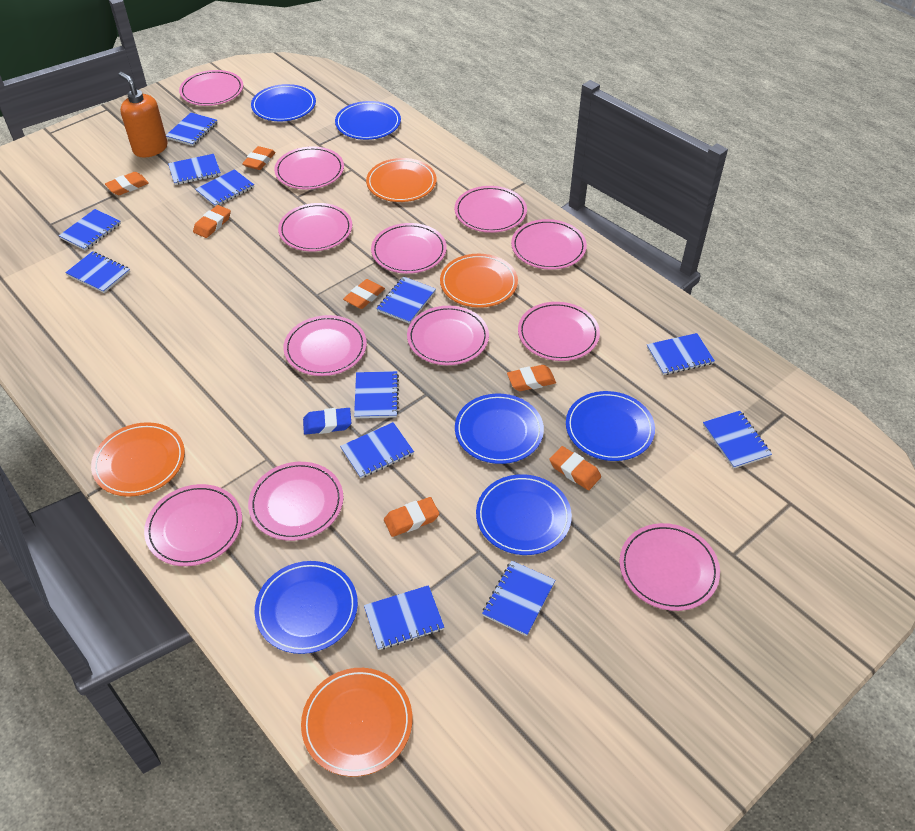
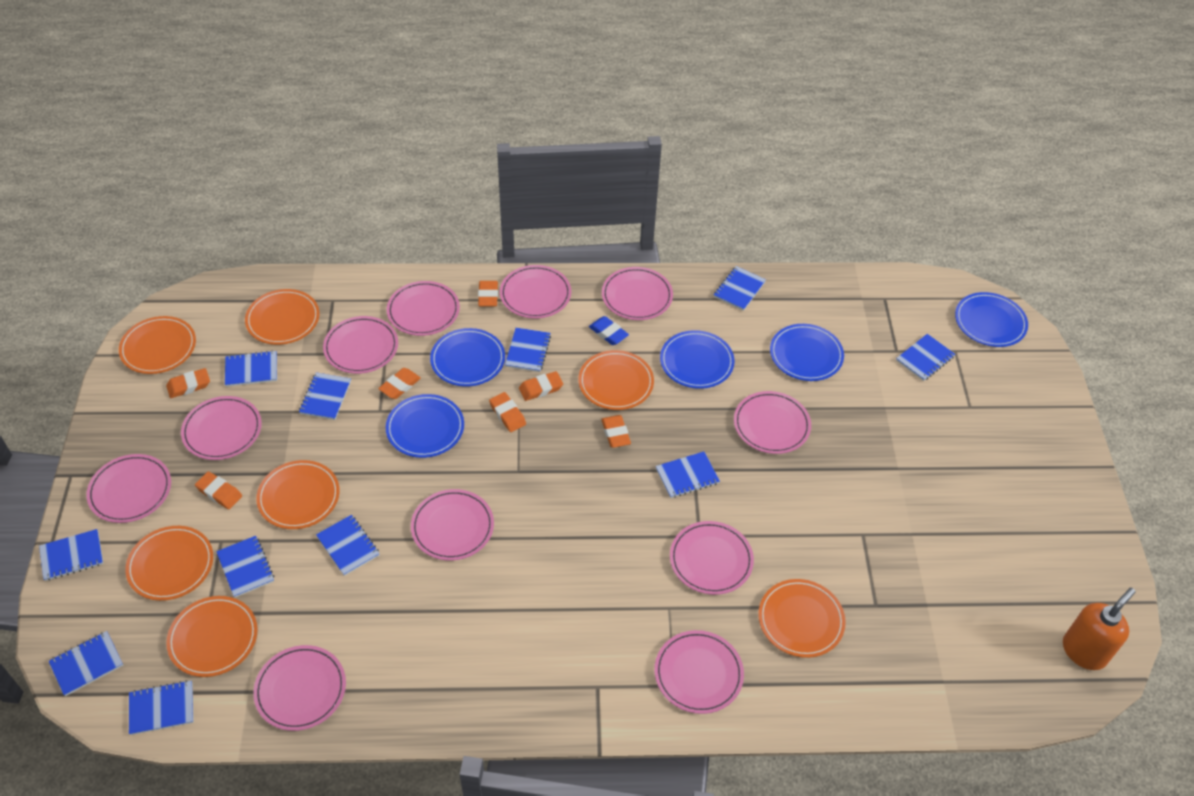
blue notebook: 12 -> 11
blue plate: 6 -> 5
orange plate: 4 -> 7
pink plate: 12 -> 11

